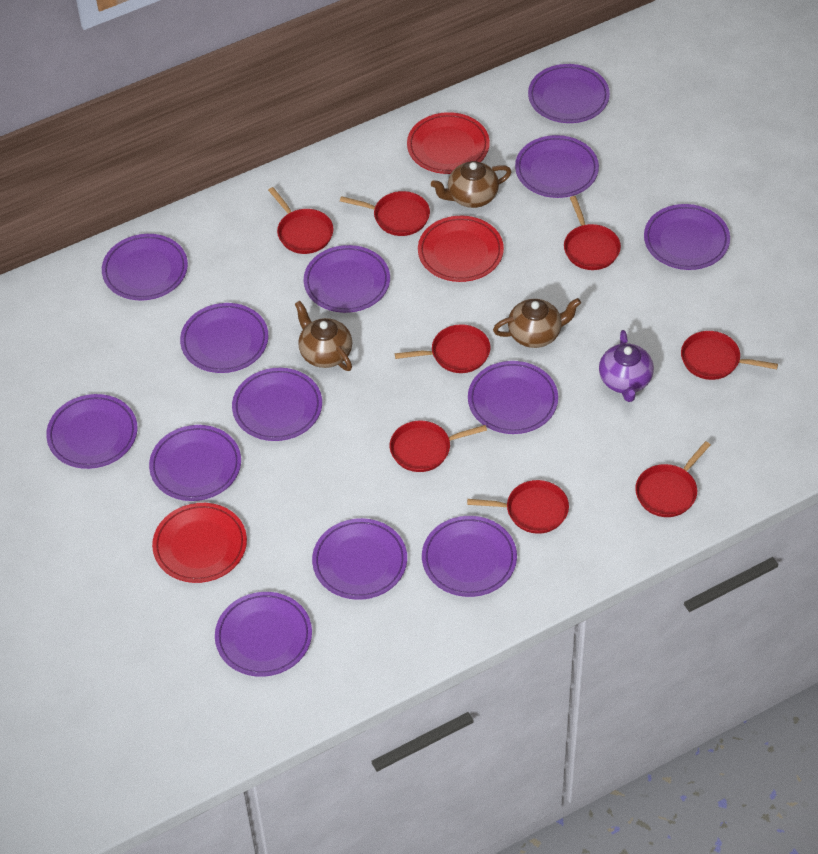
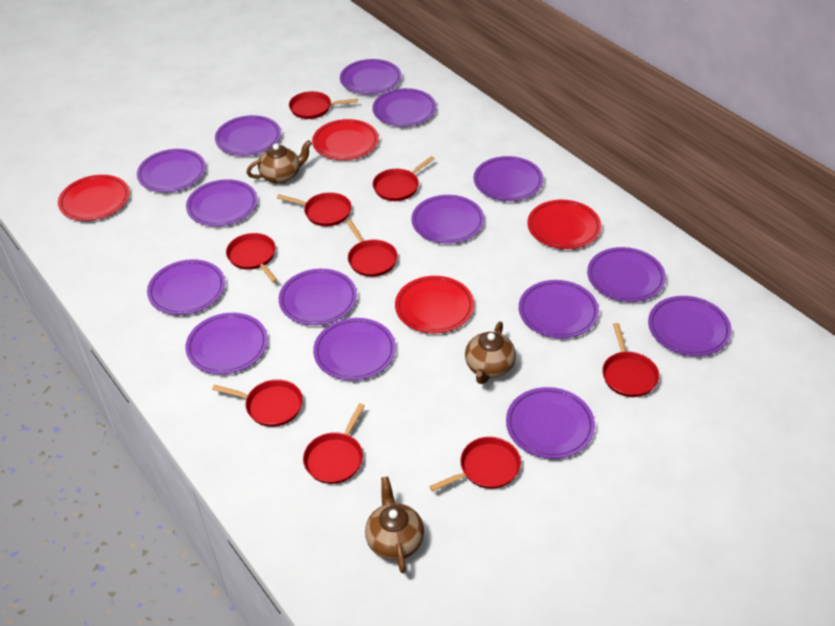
purple plate: 13 -> 15
purple teapot: 1 -> 0
red pan: 8 -> 9
red plate: 3 -> 4

